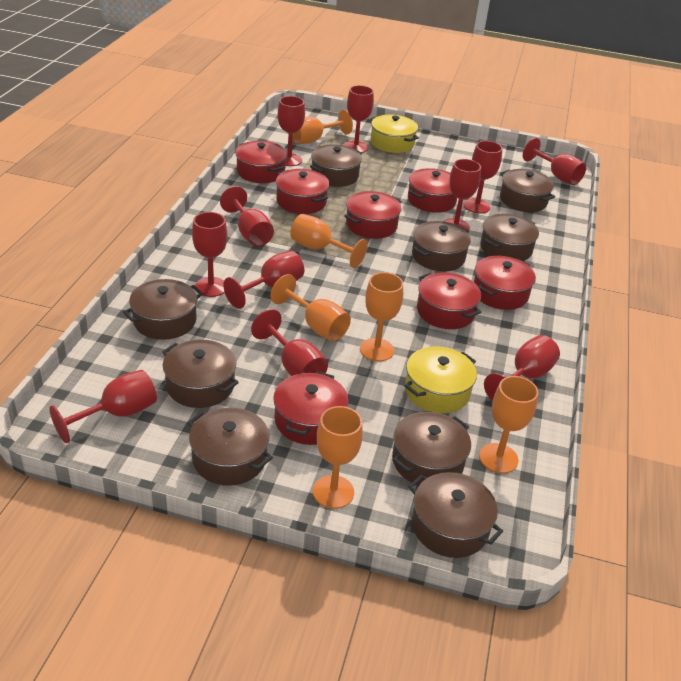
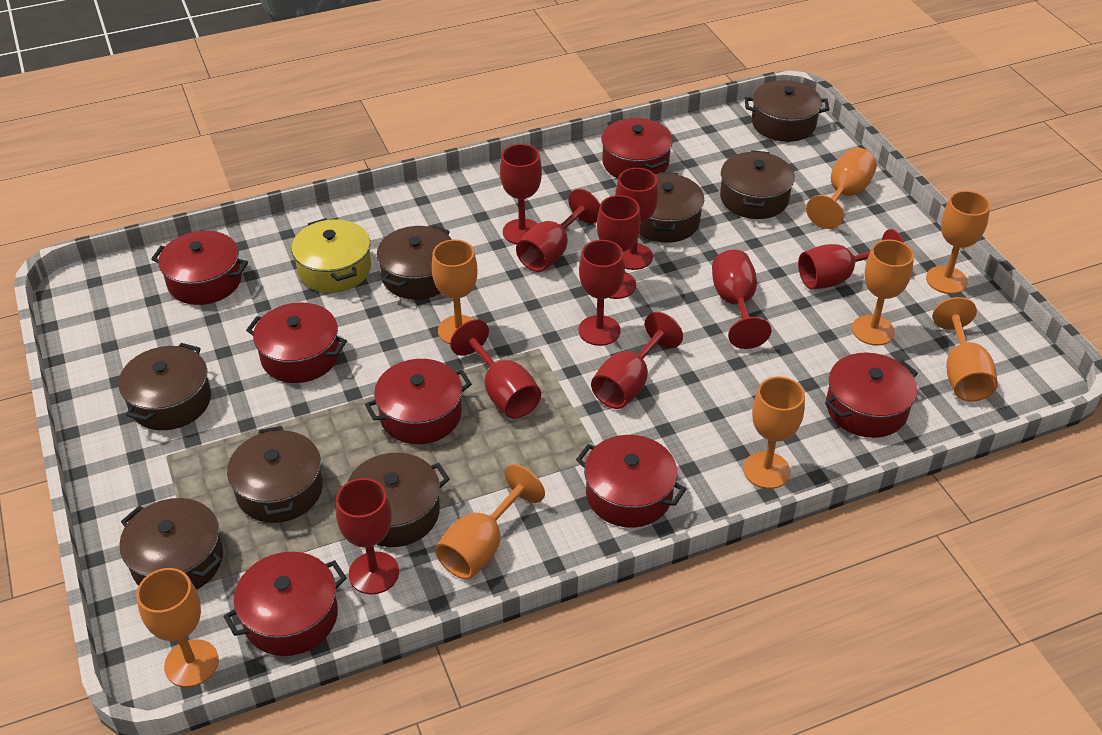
brown pot: 9 -> 8
orange goblet: 6 -> 8
red goblet: 11 -> 10
yellow pot: 2 -> 1

